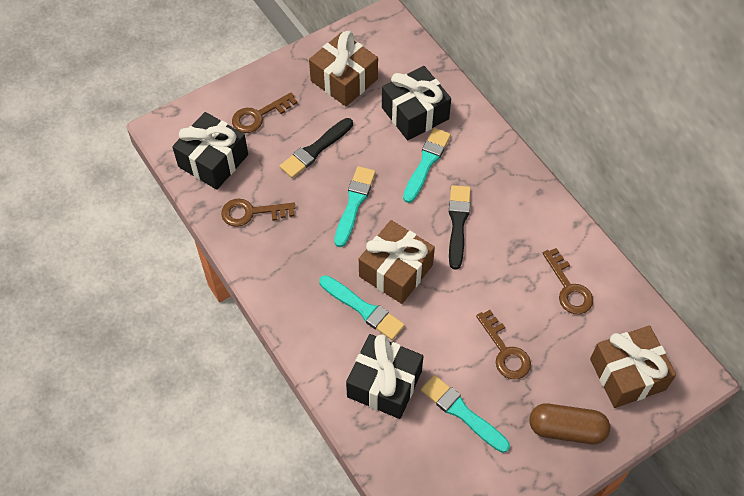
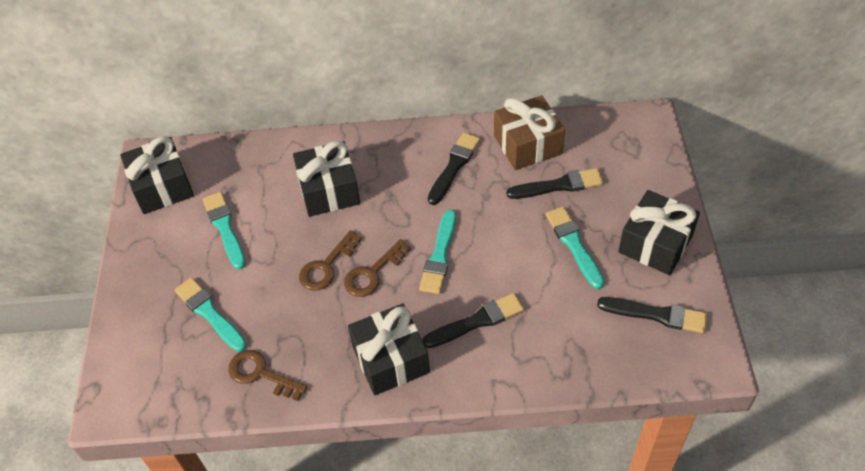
black brush: 2 -> 4
black gift: 3 -> 4
brown capsule: 1 -> 0
brown gift: 3 -> 1
brown key: 4 -> 3

